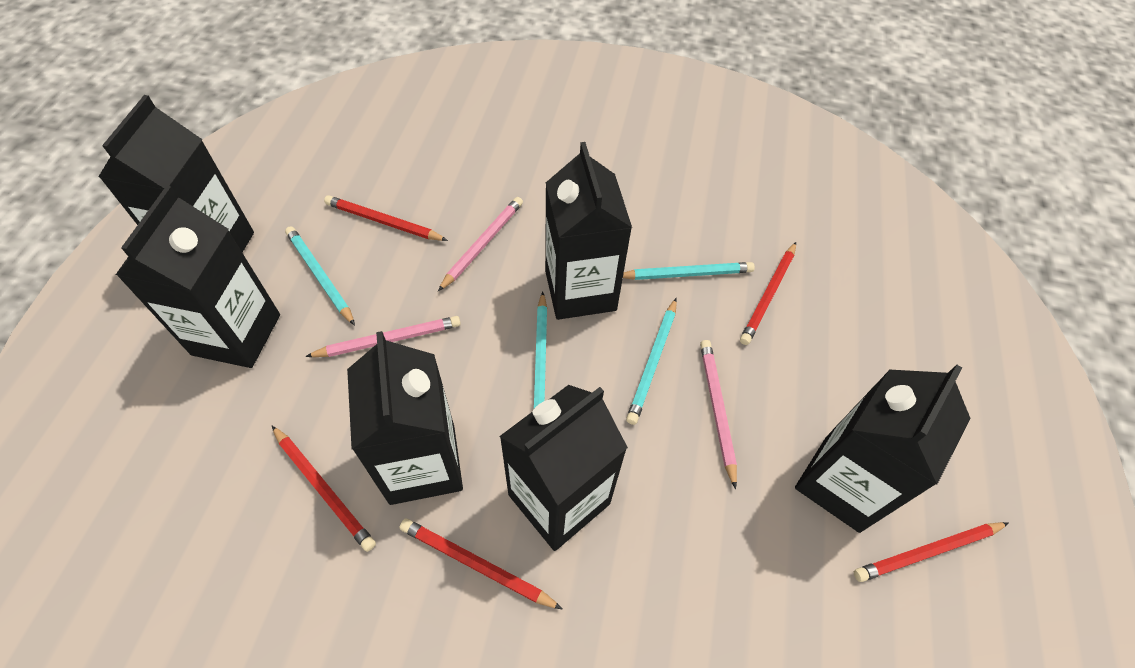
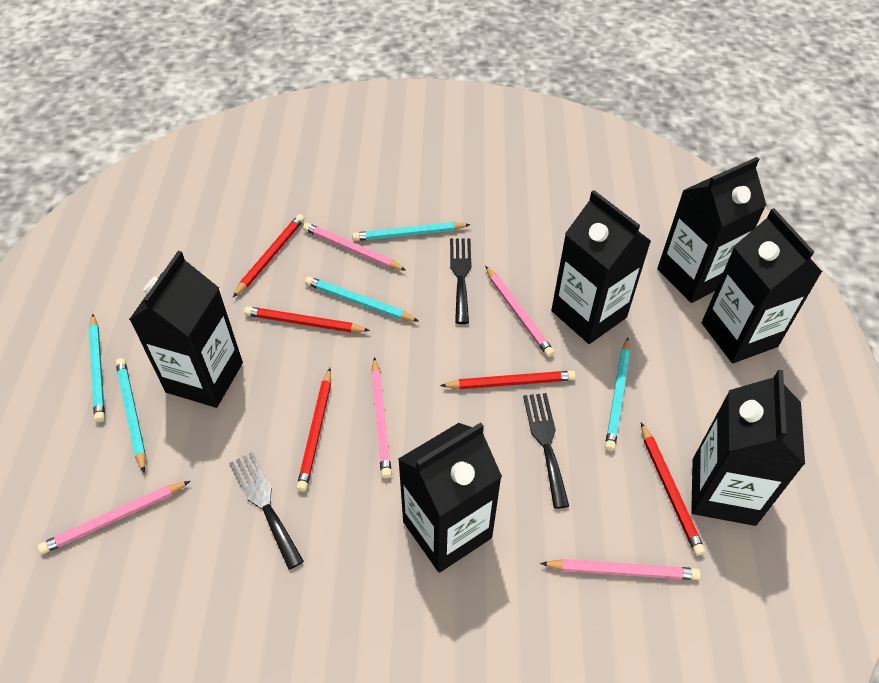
black fork: 0 -> 3
pink pencil: 3 -> 5
turquoise pencil: 4 -> 5

